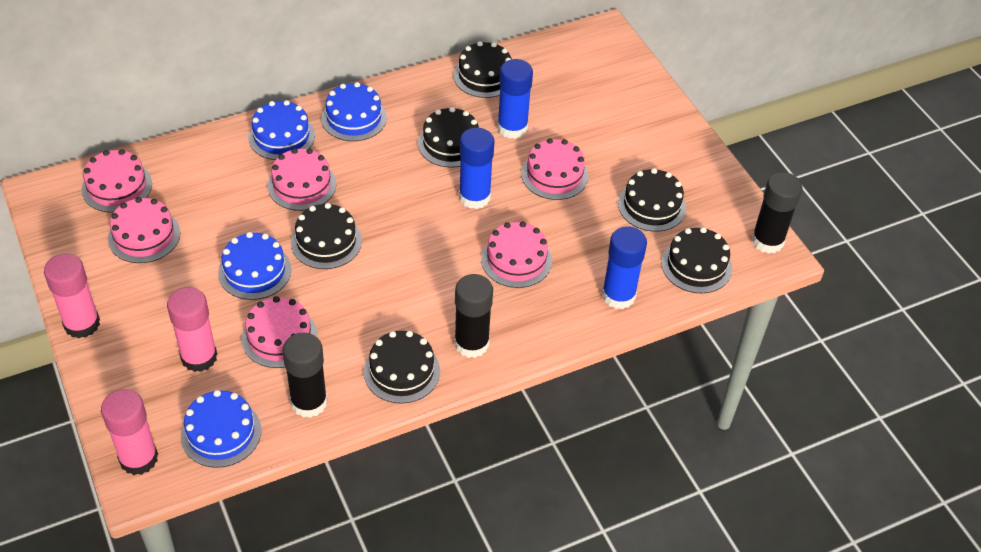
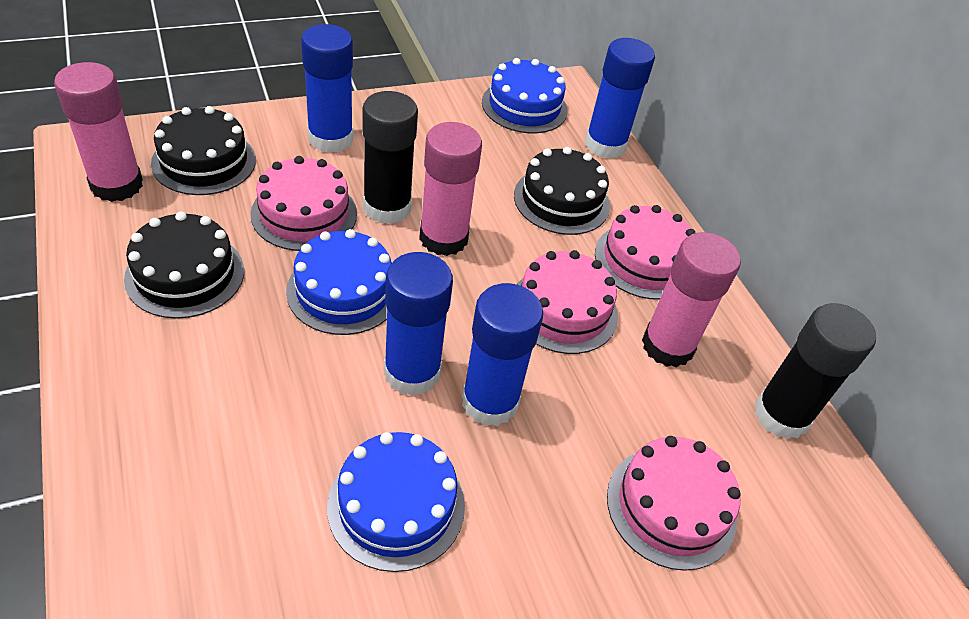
black cake: 6 -> 3
black glue stick: 3 -> 2
blue cake: 4 -> 3
blue glue stick: 3 -> 4
pink cake: 6 -> 4

